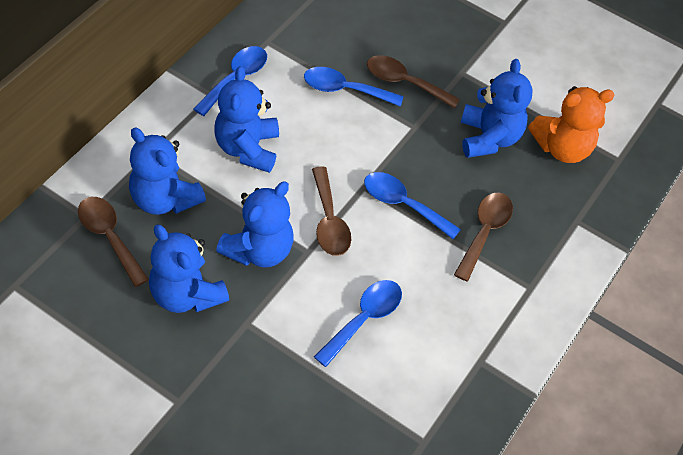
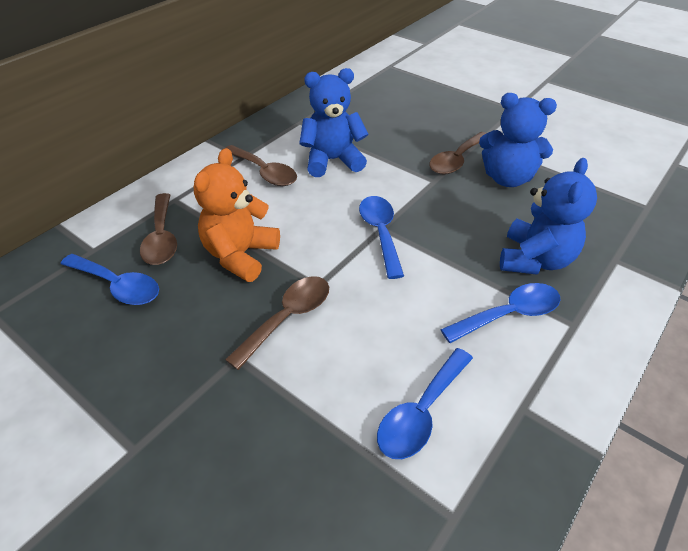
blue teddy bear: 5 -> 3

